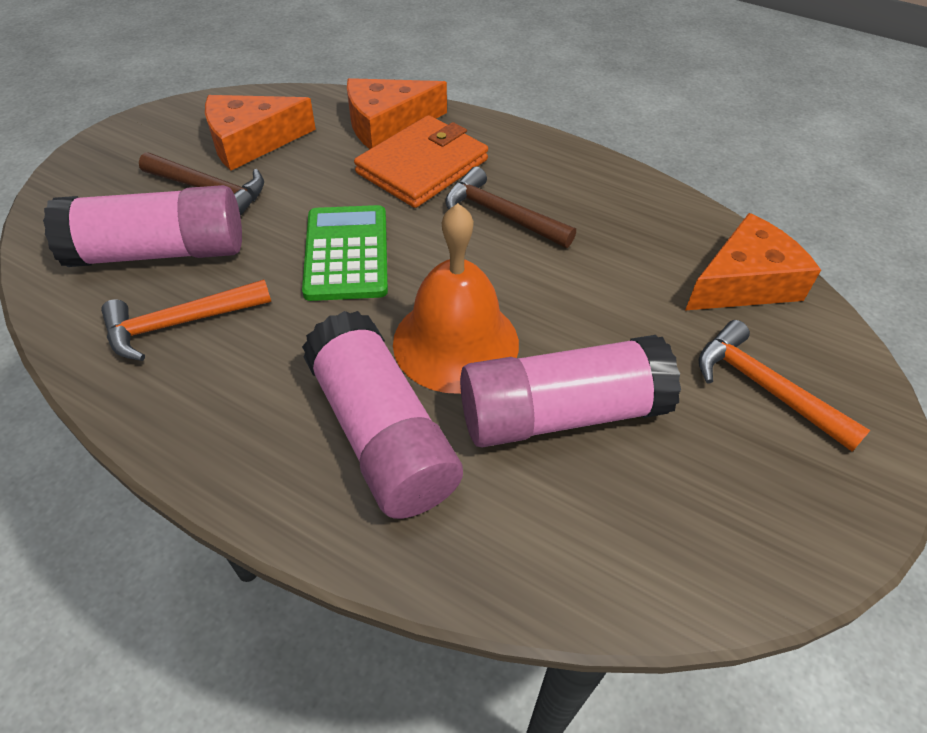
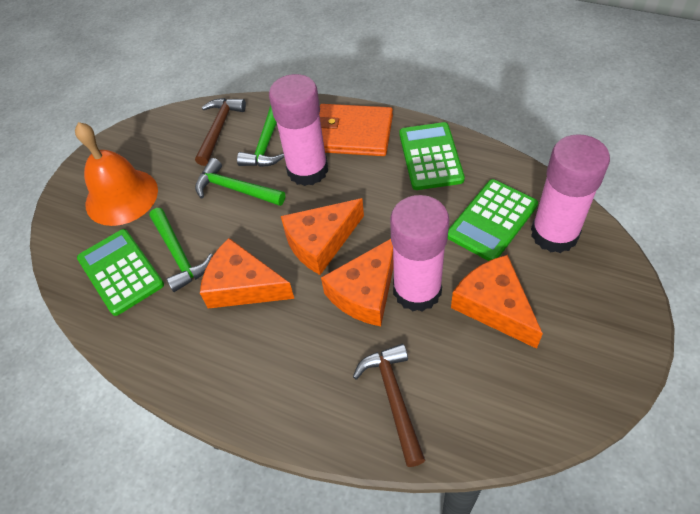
green calculator: 1 -> 3
green hammer: 0 -> 3
orange cheese: 3 -> 4
orange hammer: 2 -> 0

